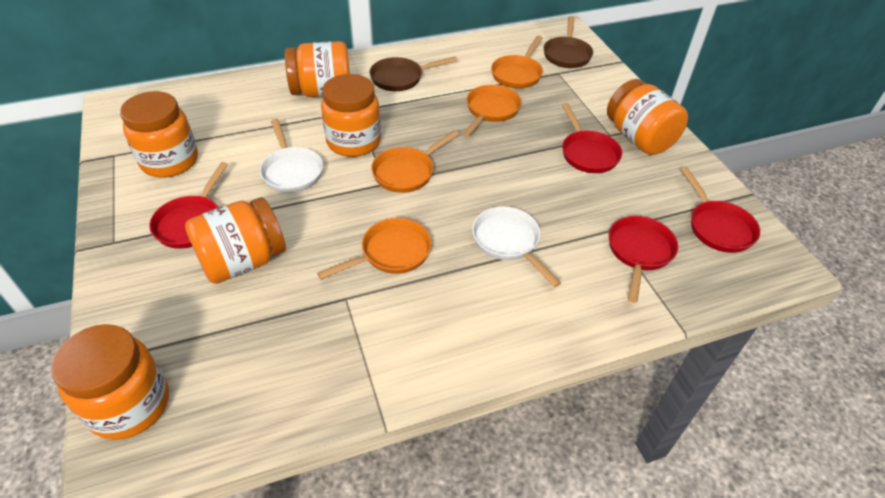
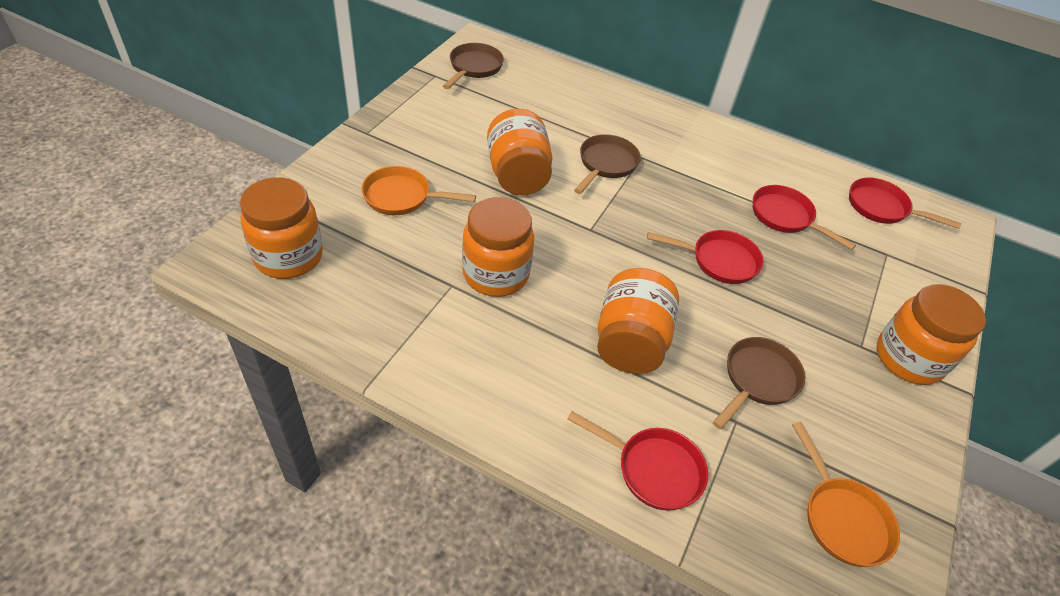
brown pan: 2 -> 3
orange jar: 6 -> 5
orange pan: 4 -> 2
white pan: 2 -> 0

